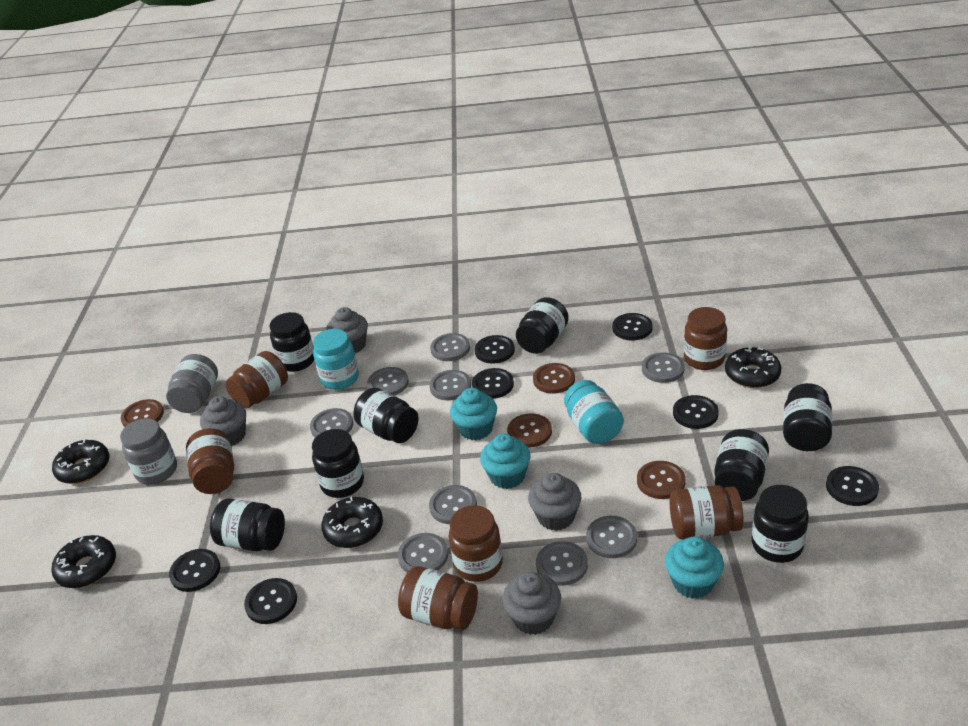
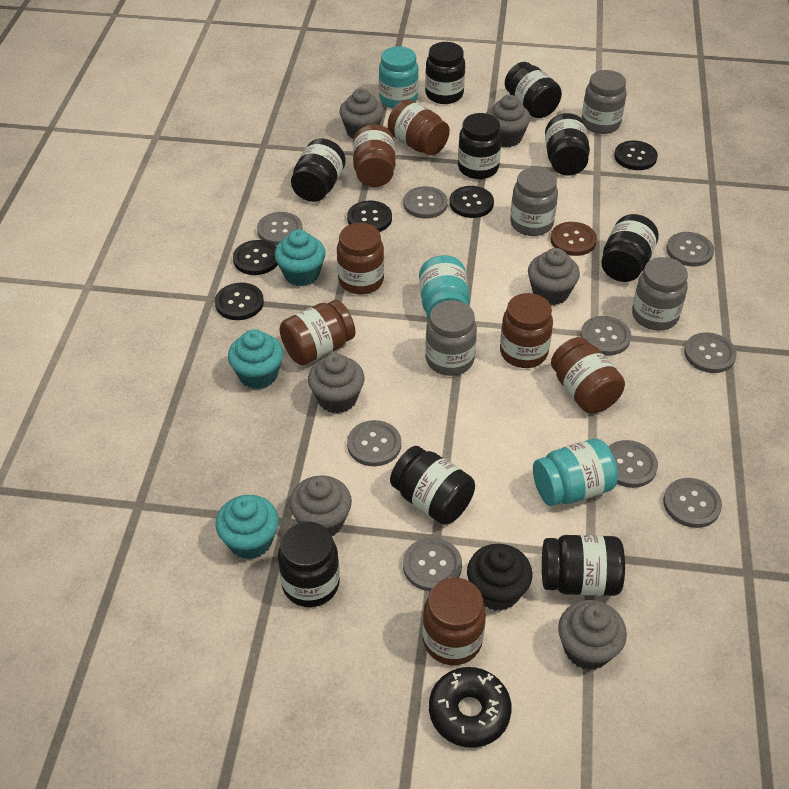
black button: 7 -> 5
black cupcake: 0 -> 1
black donut: 4 -> 1
black jar: 8 -> 9
brown button: 4 -> 1
brown jar: 6 -> 7
grey cupcake: 4 -> 6
grey jar: 2 -> 4
turquoise jar: 2 -> 3

